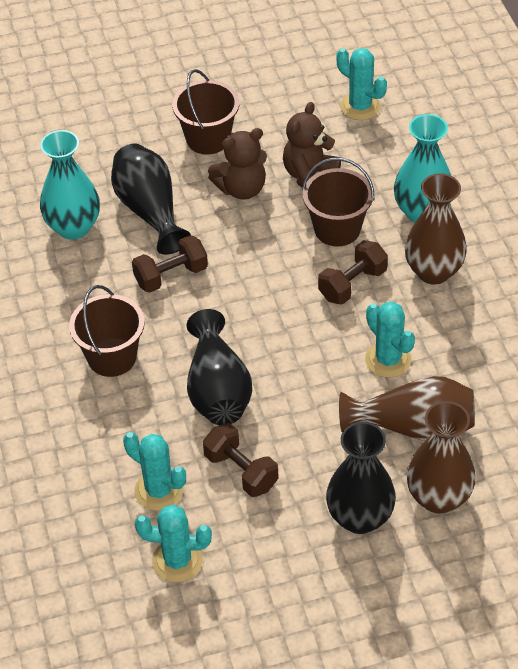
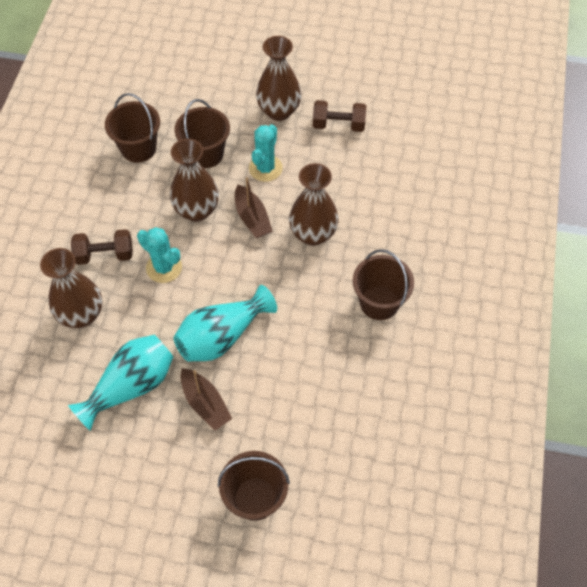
black vase: 3 -> 0
brown boat: 0 -> 2
brown bucket: 3 -> 4
brown dumbbell: 3 -> 2
brown teddy bear: 2 -> 0
brown vase: 3 -> 4
turquoise cactus: 4 -> 2

